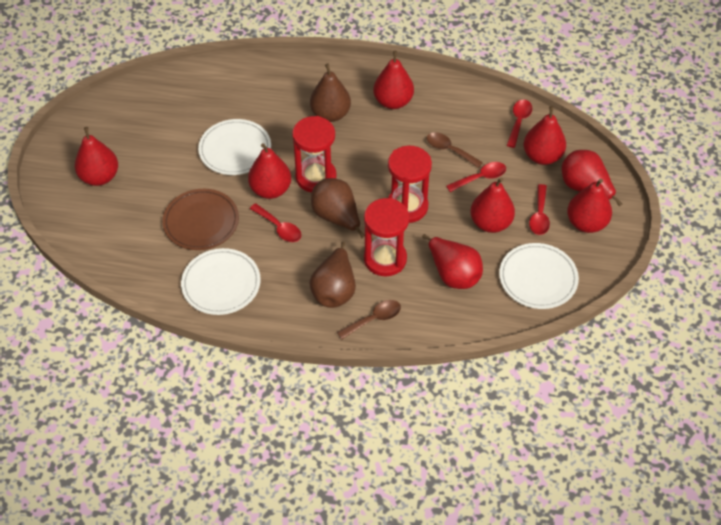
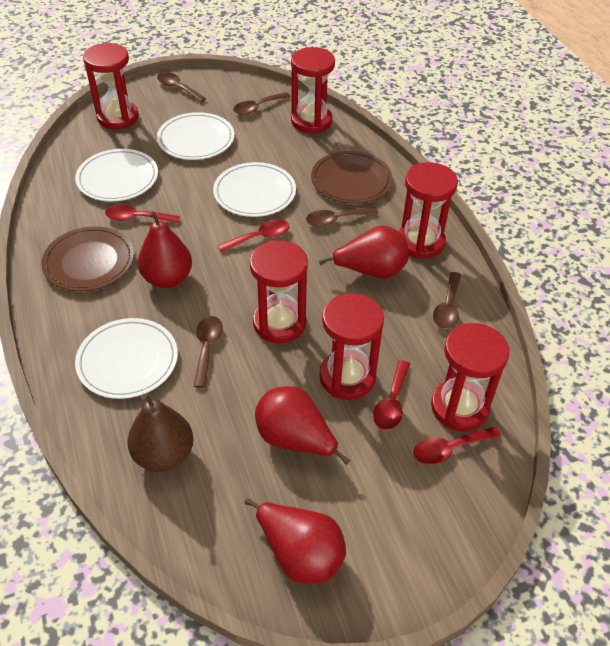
brown pear: 3 -> 1
brown plate: 1 -> 2
brown spoon: 2 -> 5
red hourglass: 3 -> 6
red pear: 8 -> 4
white plate: 3 -> 4

